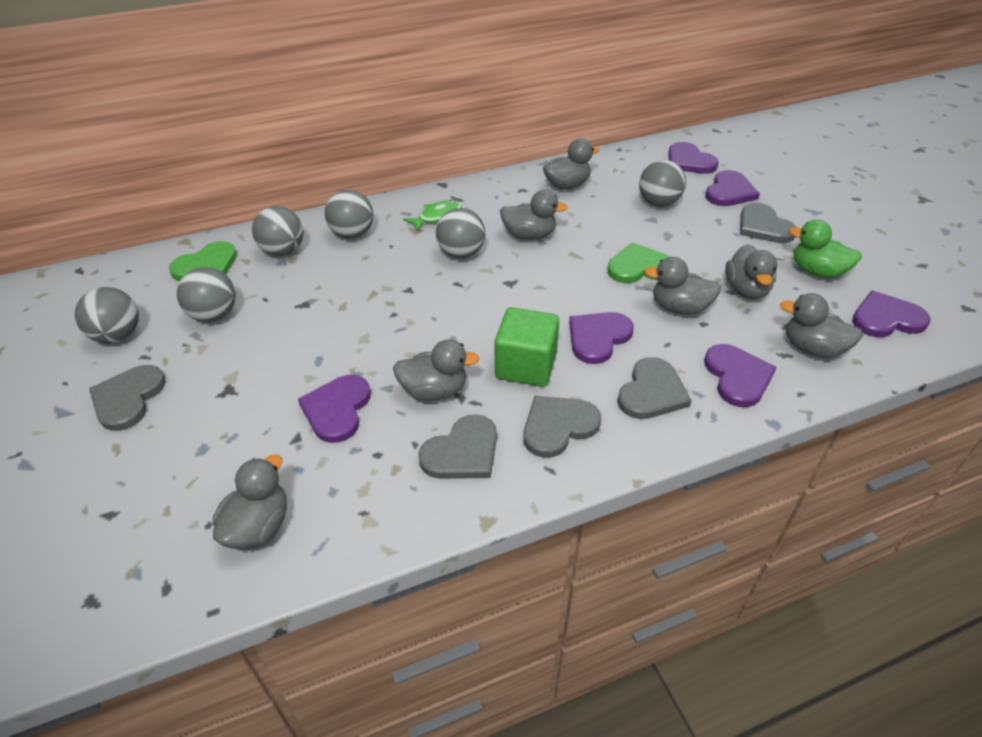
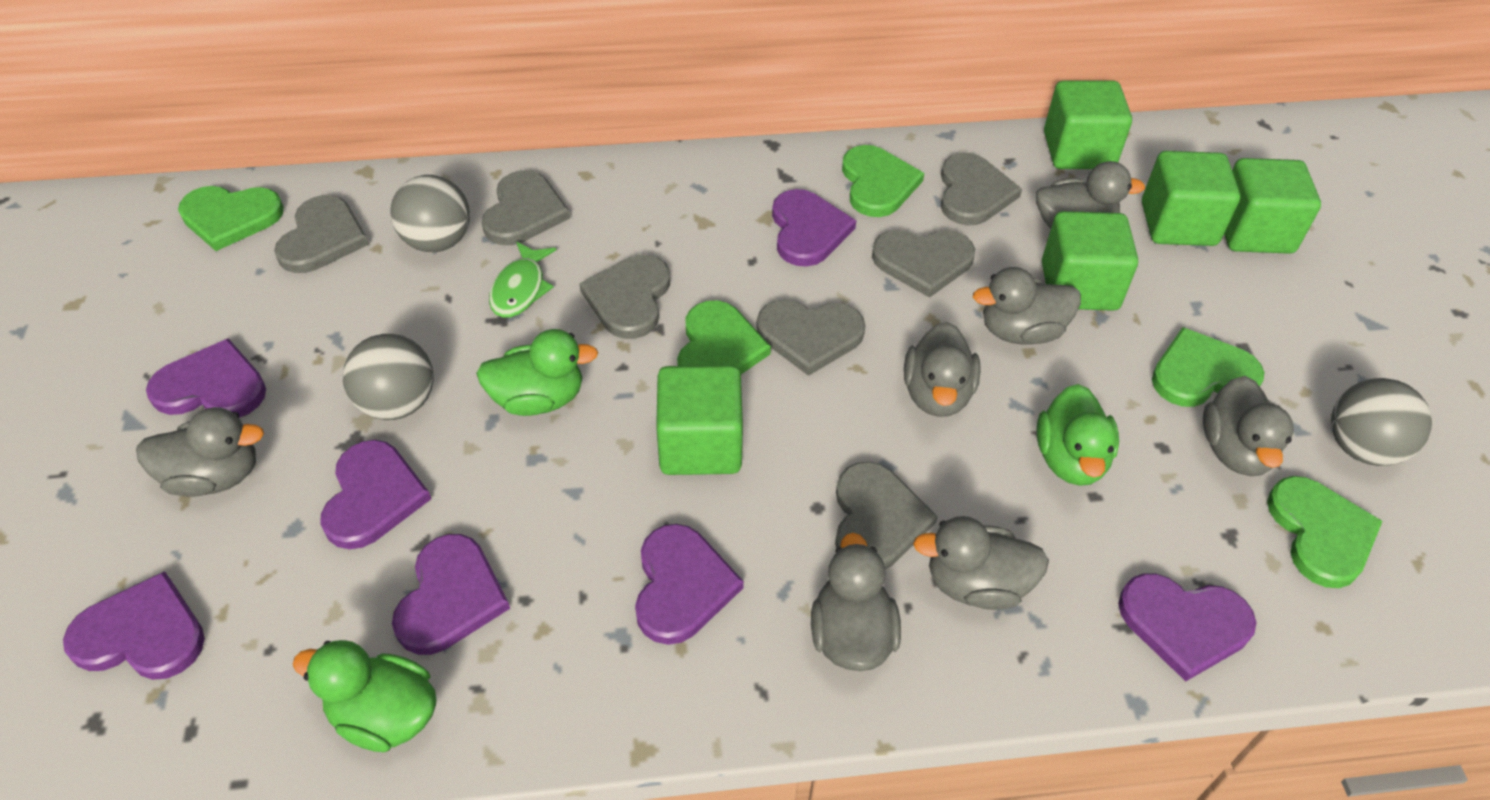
green cube: 1 -> 5
green duck: 1 -> 3
green heart: 2 -> 5
grey ball: 6 -> 3
grey heart: 5 -> 7
purple heart: 6 -> 7

